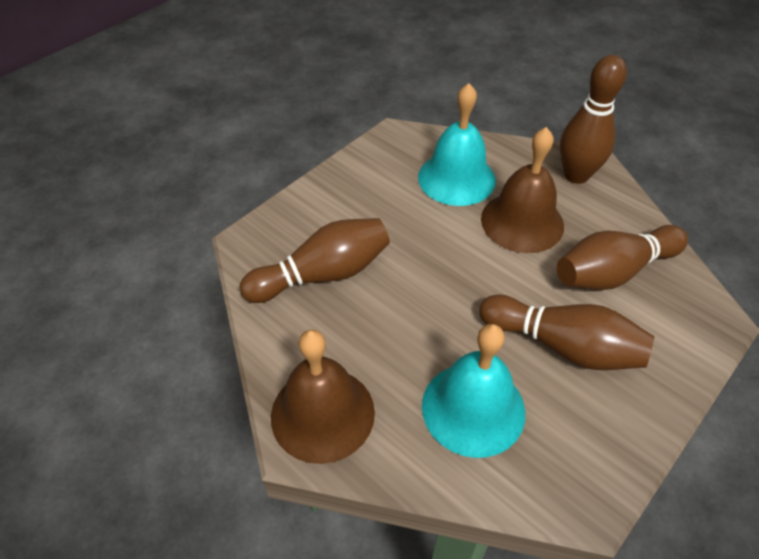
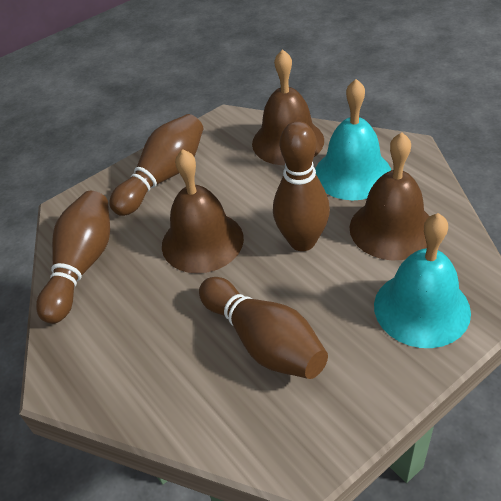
brown bell: 2 -> 3

